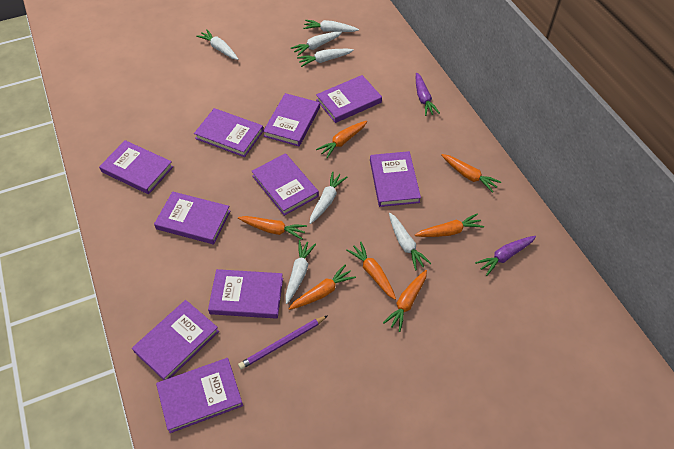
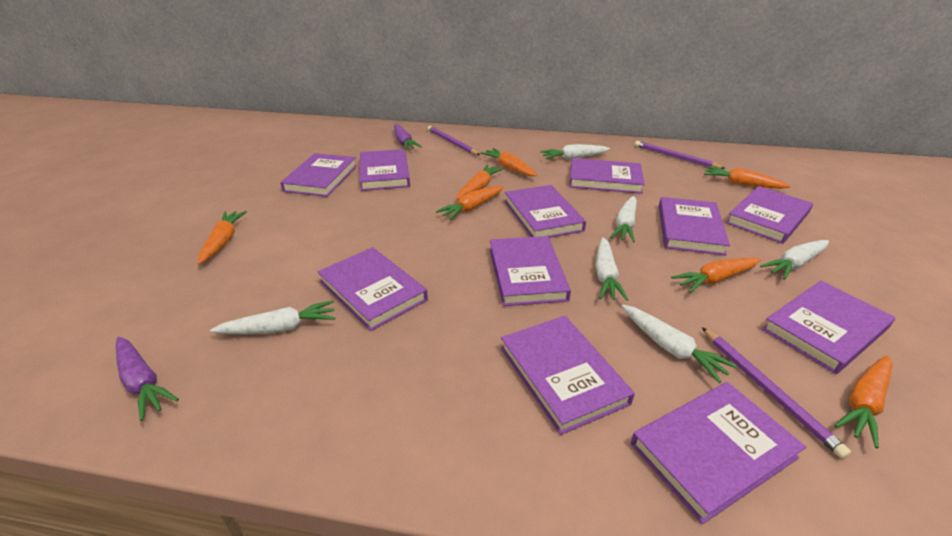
purple book: 10 -> 11
purple pencil: 1 -> 3
white carrot: 7 -> 6

